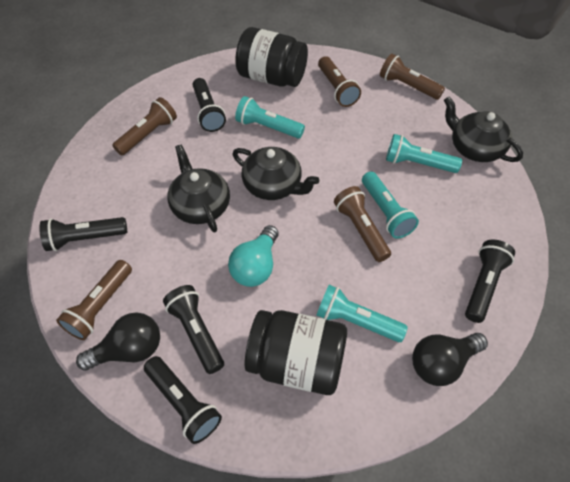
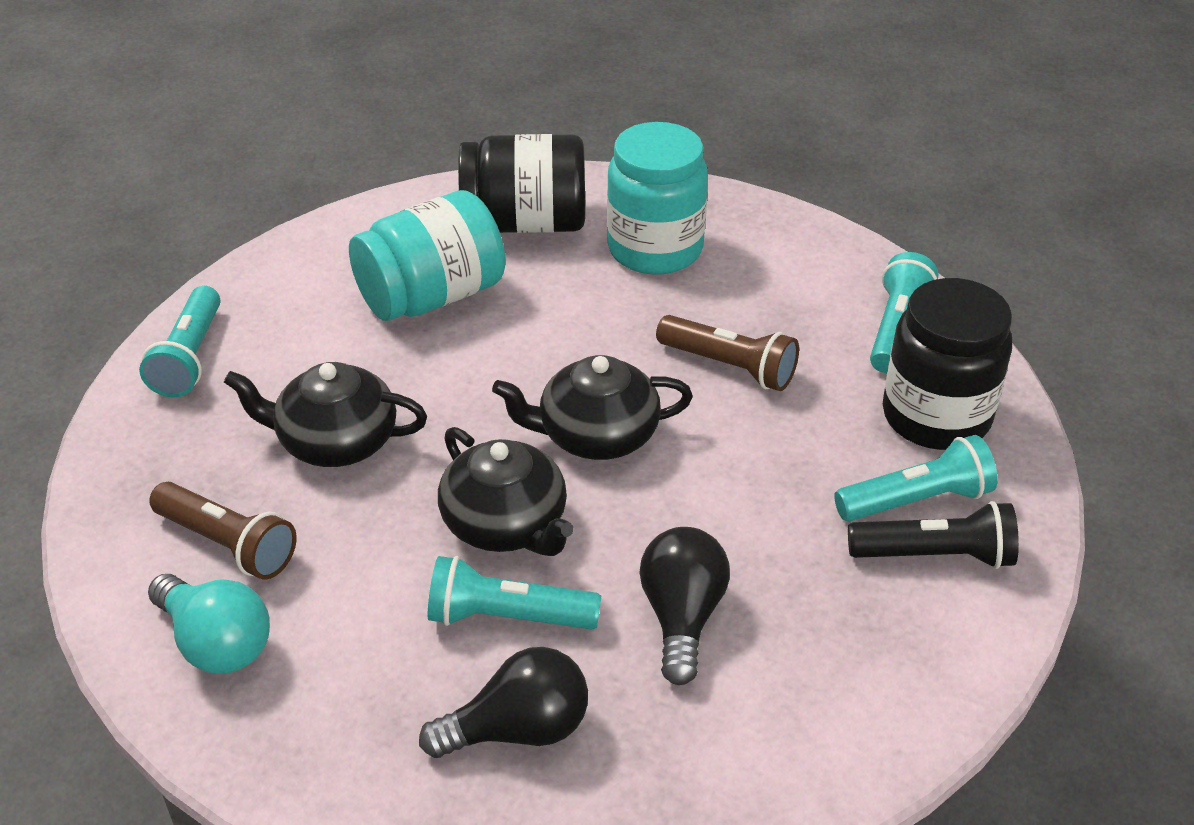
black flashlight: 5 -> 1
brown flashlight: 5 -> 2
turquoise jar: 0 -> 2

